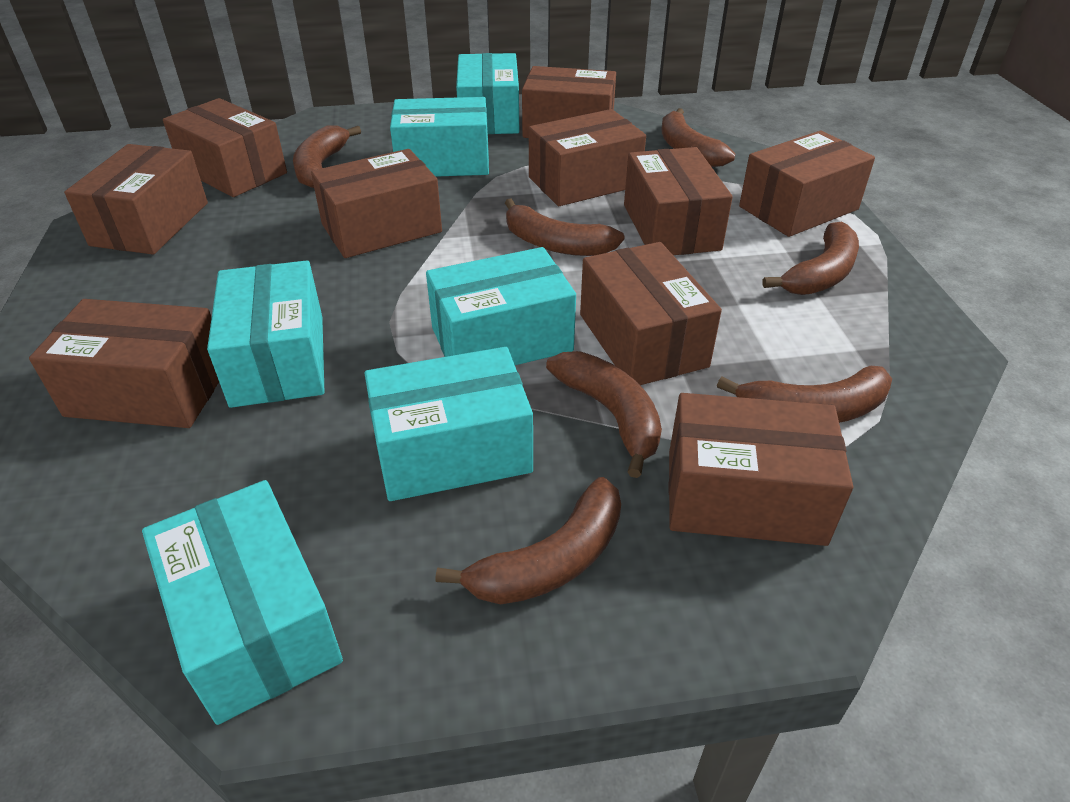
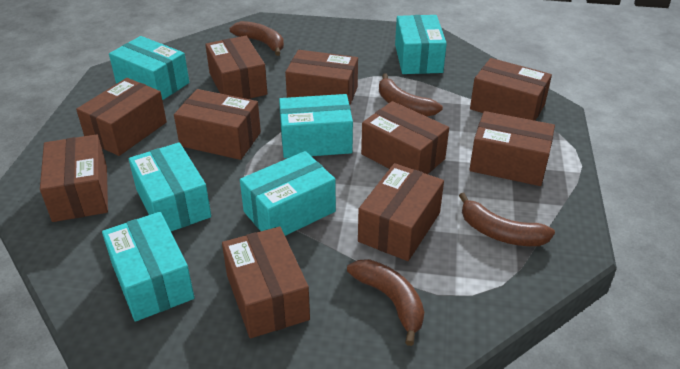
brown banana: 7 -> 4

